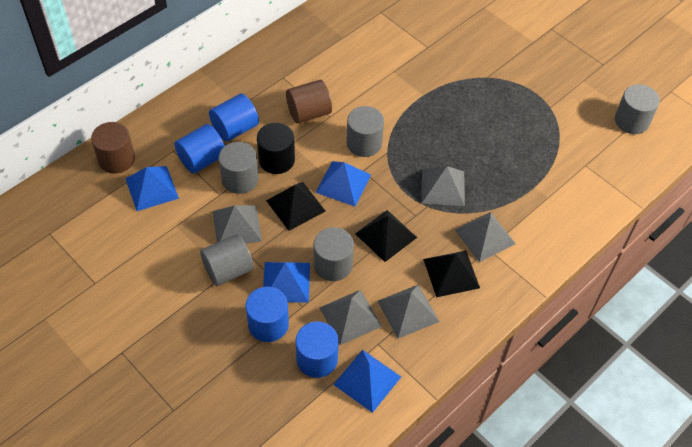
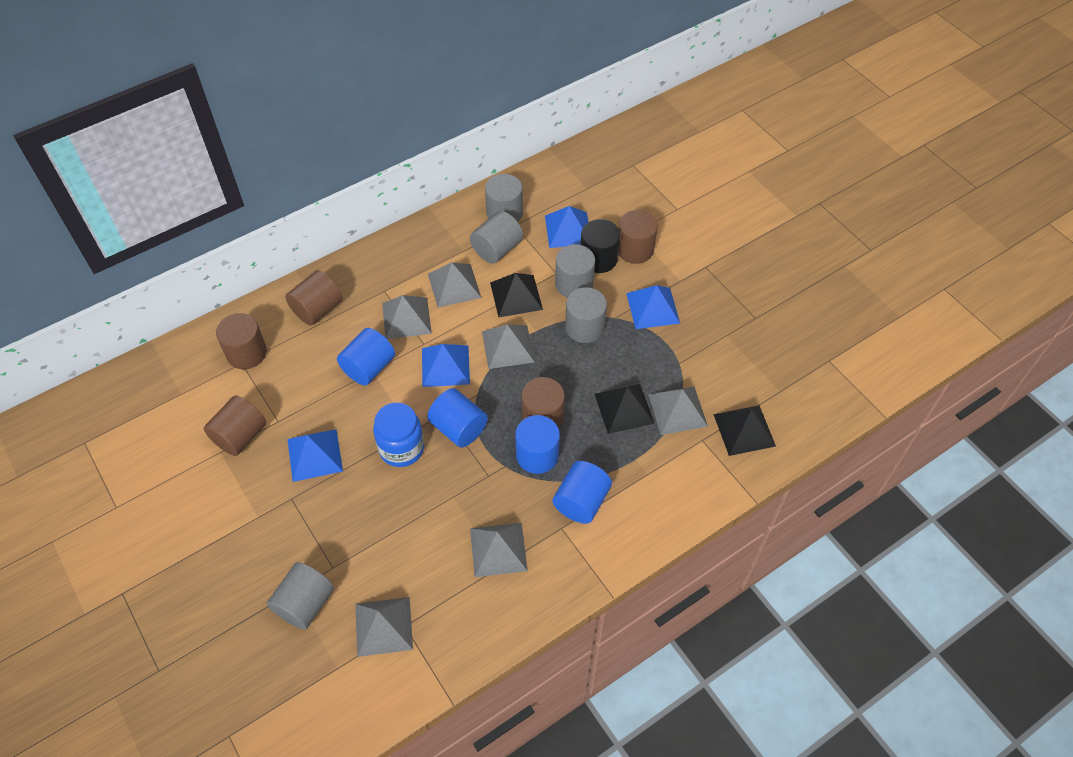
blue jar: 0 -> 1
brown cylinder: 2 -> 5
grey pyramid: 5 -> 6

